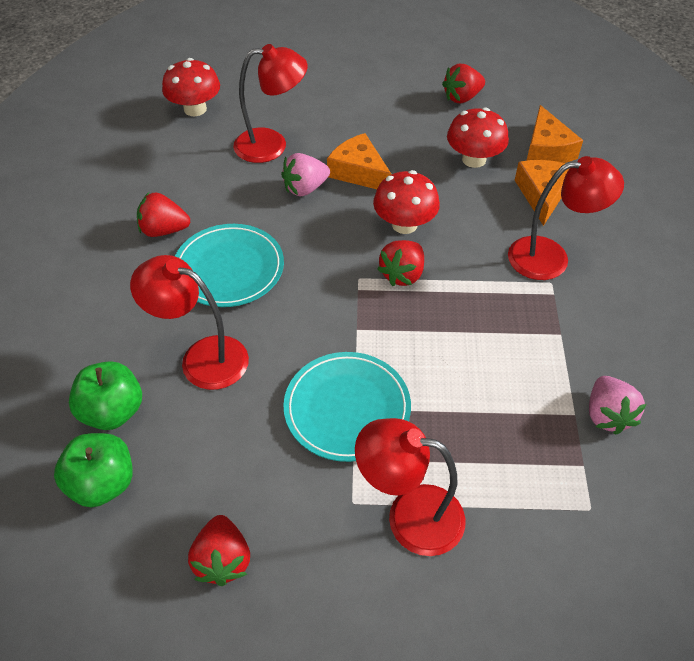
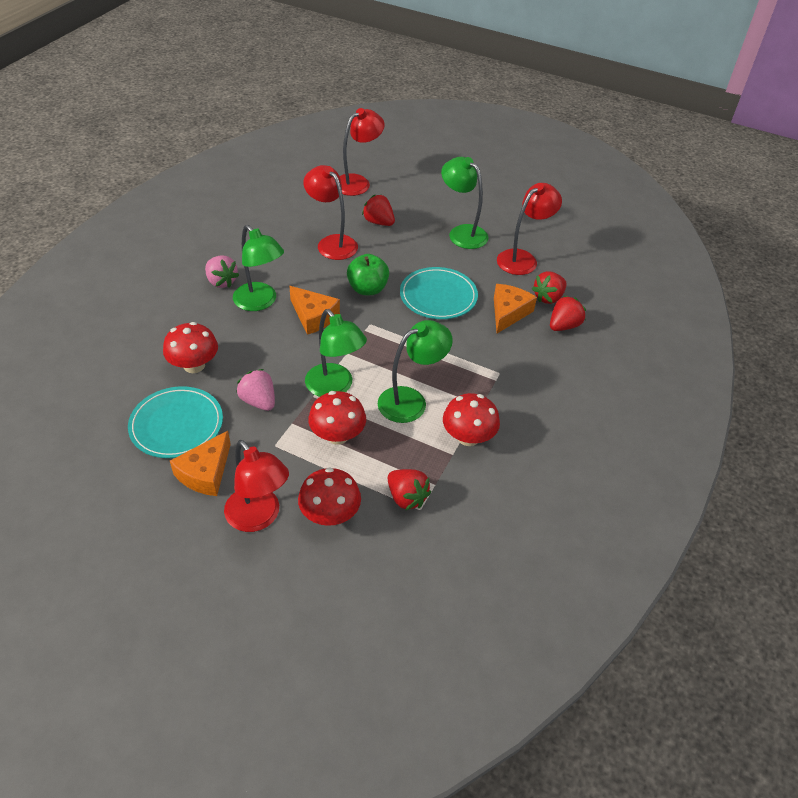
green apple: 2 -> 1
green lamp: 0 -> 4
red mushroom: 3 -> 4

